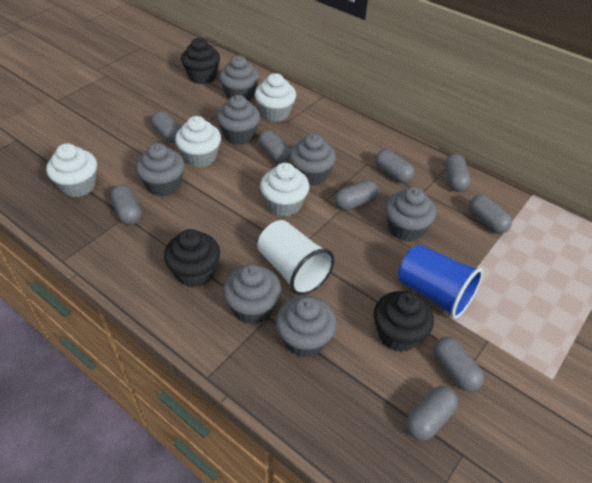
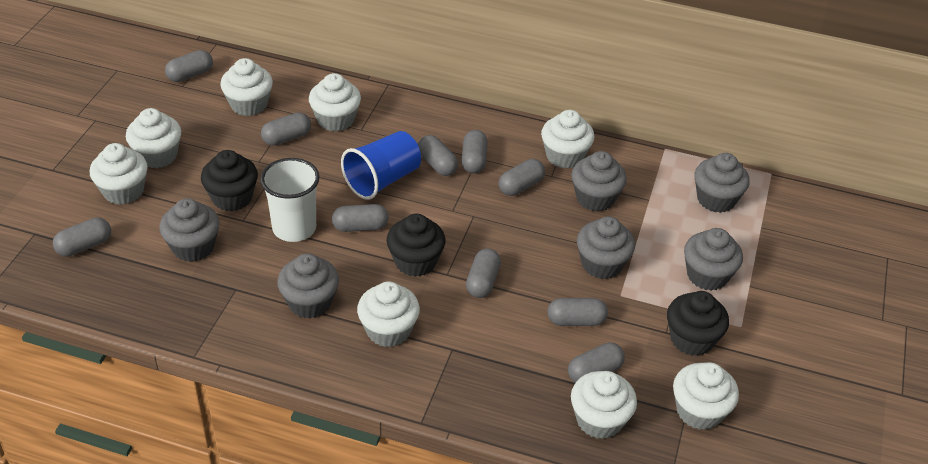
grey capsule: 9 -> 10
grey cupcake: 7 -> 6
white cupcake: 4 -> 8

